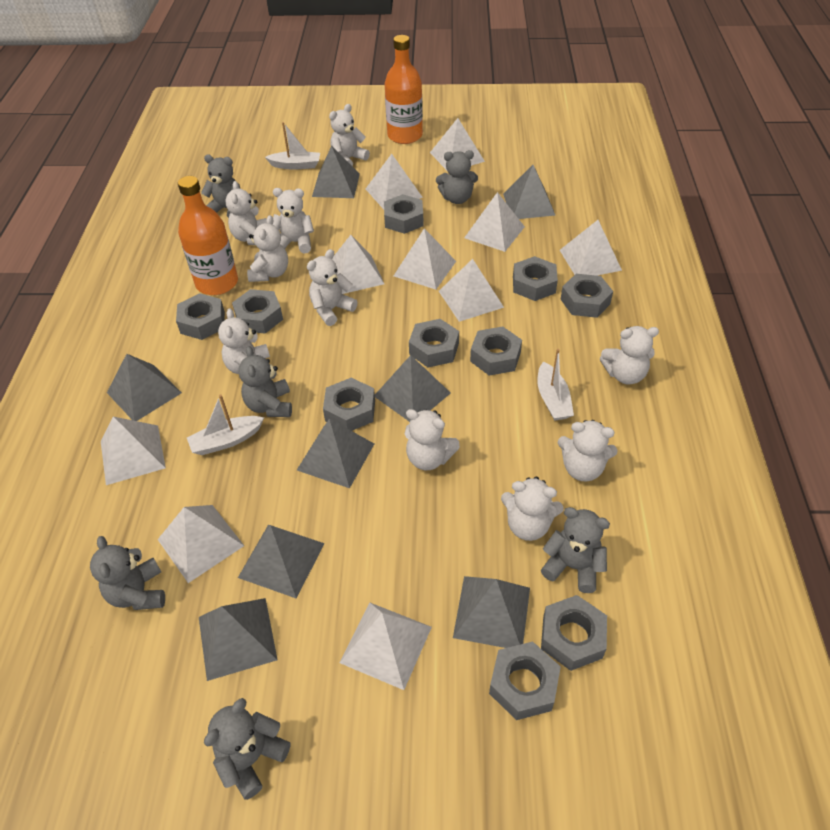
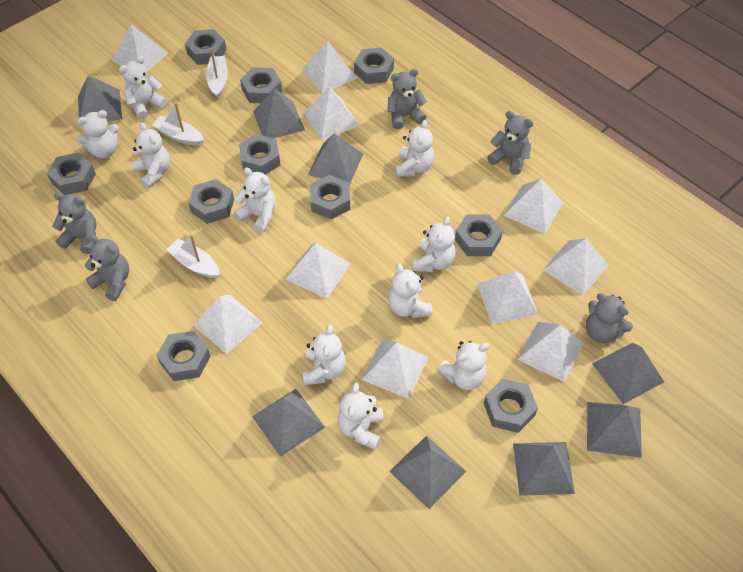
grey teddy bear: 6 -> 5
orange bottle: 2 -> 0

